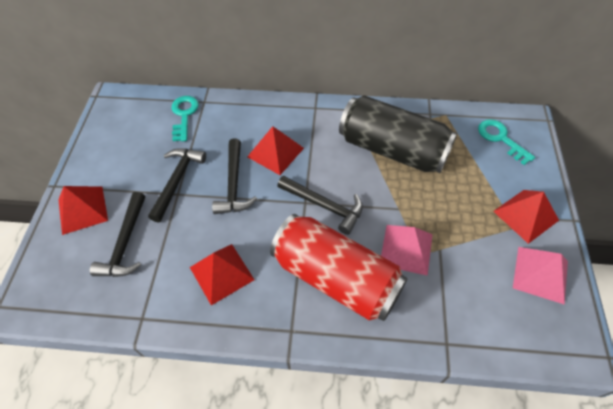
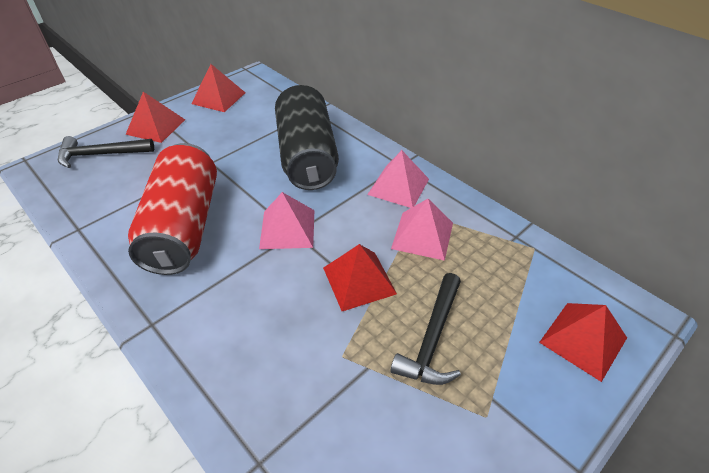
black hammer: 4 -> 2
pink pyramid: 2 -> 3
turquoise key: 2 -> 0

